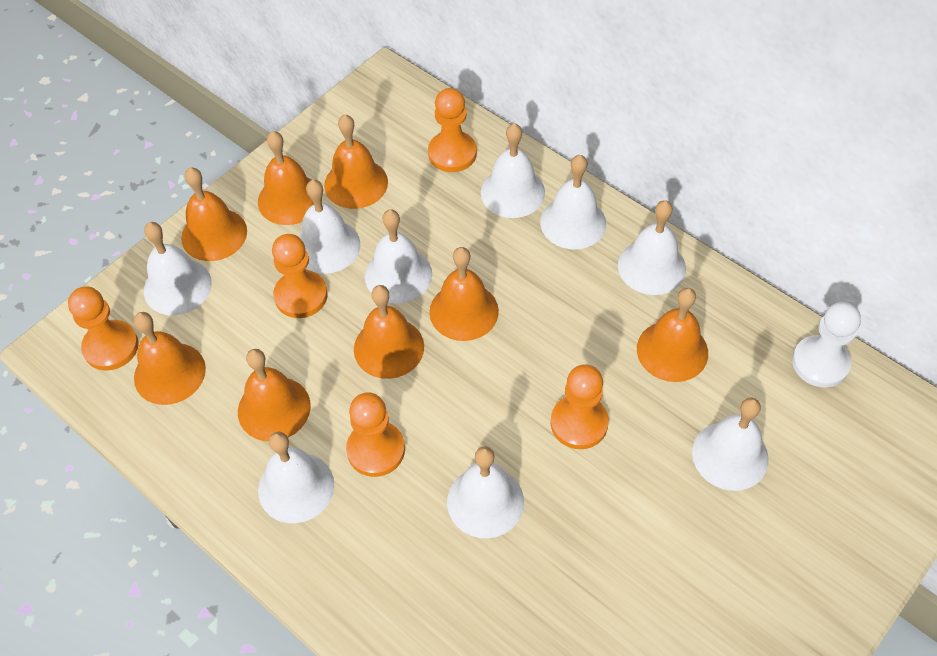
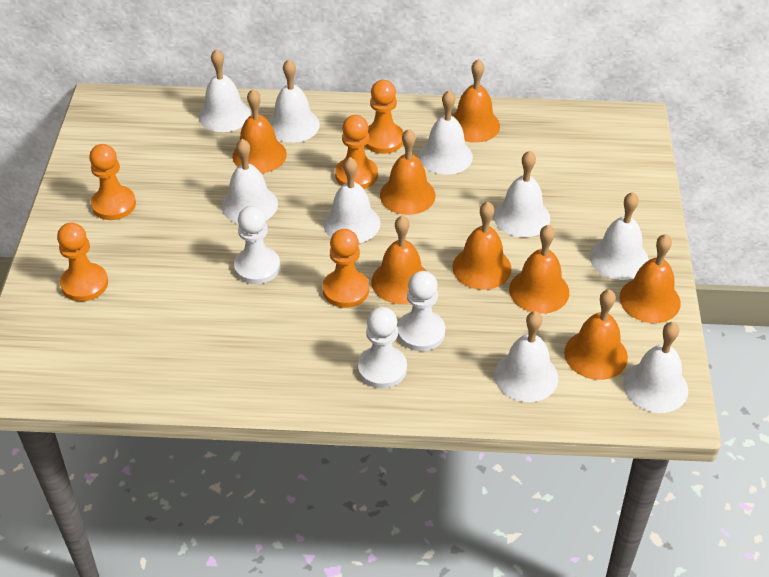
white pawn: 1 -> 3

